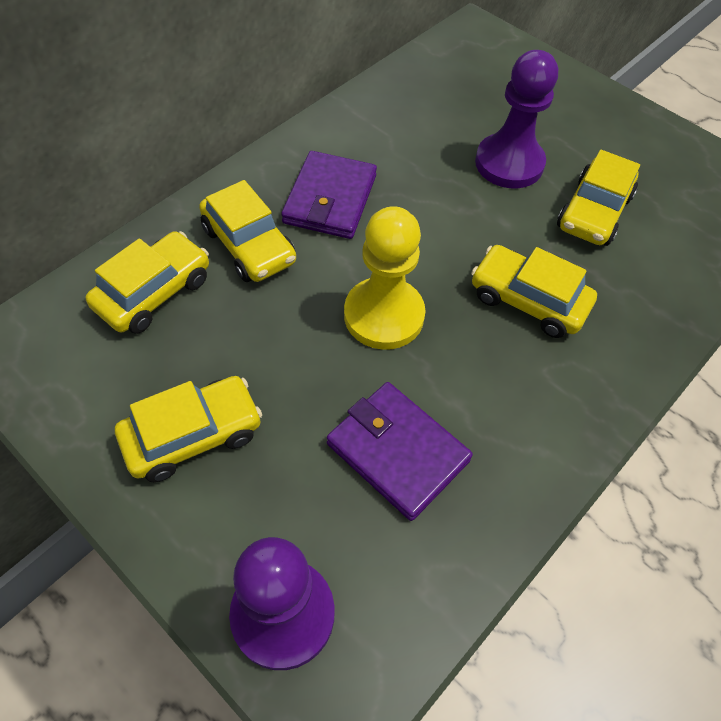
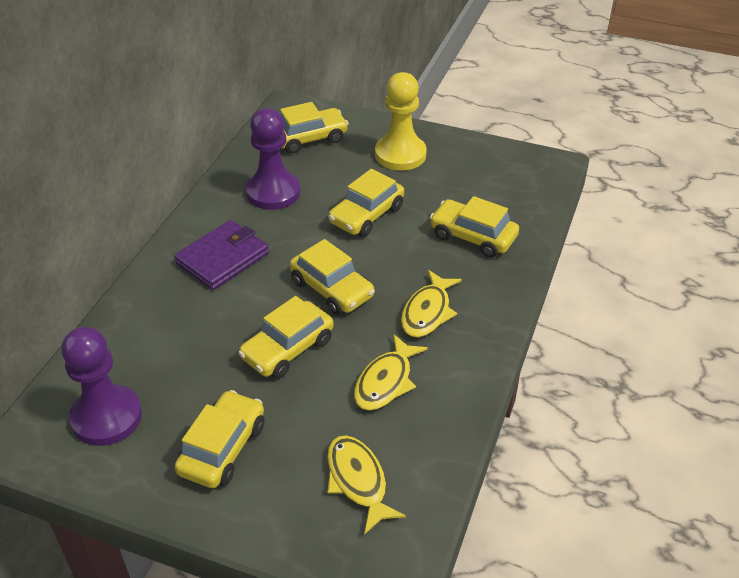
purple wallet: 2 -> 1
yellow car: 5 -> 6
yellow fish: 0 -> 3

